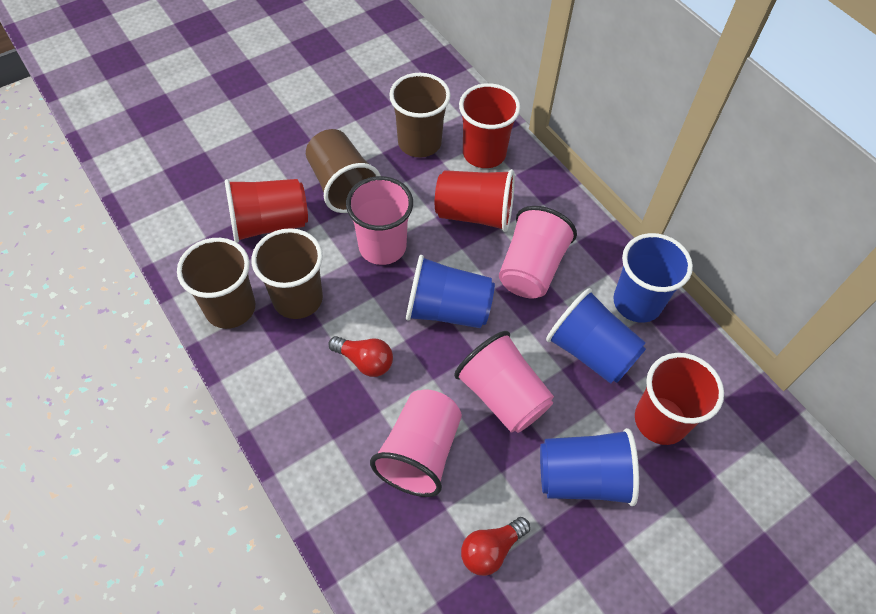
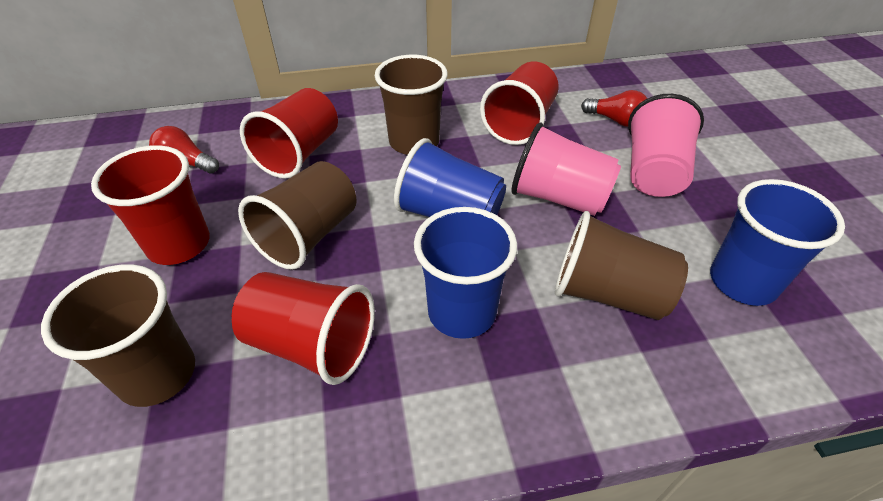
blue cup: 4 -> 3
pink cup: 4 -> 2

